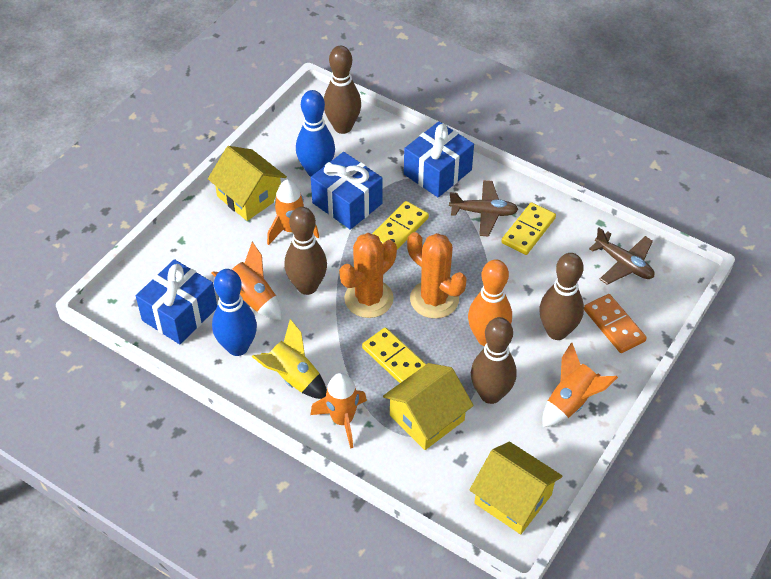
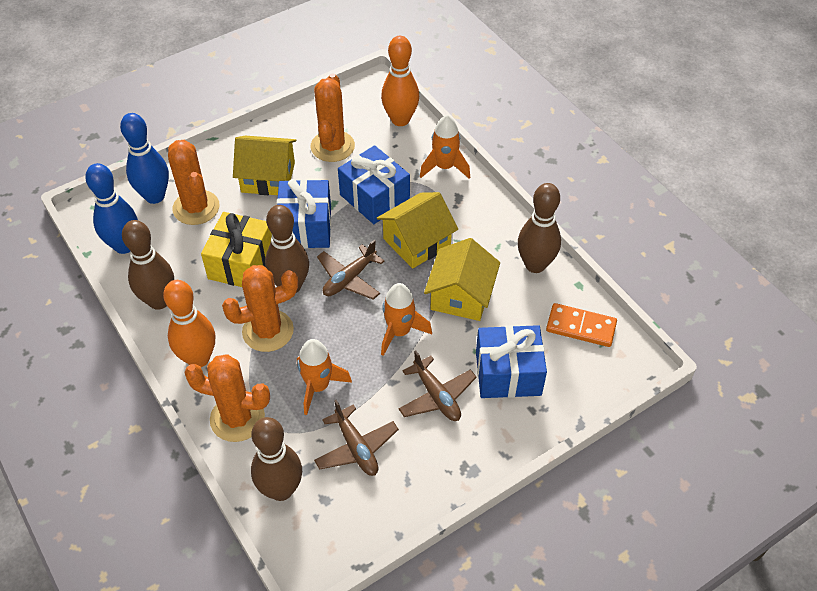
brown plane: 2 -> 3
orange bowling pin: 1 -> 2
orange cactus: 2 -> 4
orange rocket: 4 -> 3
yellow domino: 3 -> 0
yellow gift: 0 -> 1
yellow rocket: 1 -> 0

